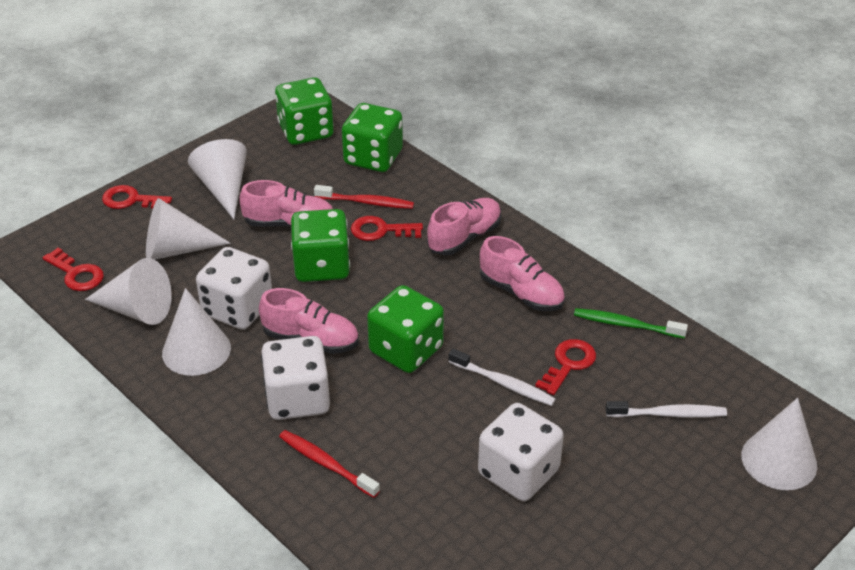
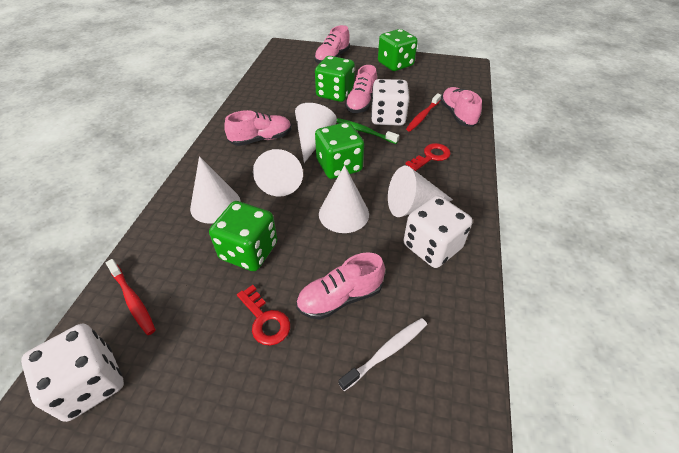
pink shoe: 4 -> 5
red key: 4 -> 2
white toothbrush: 2 -> 1

